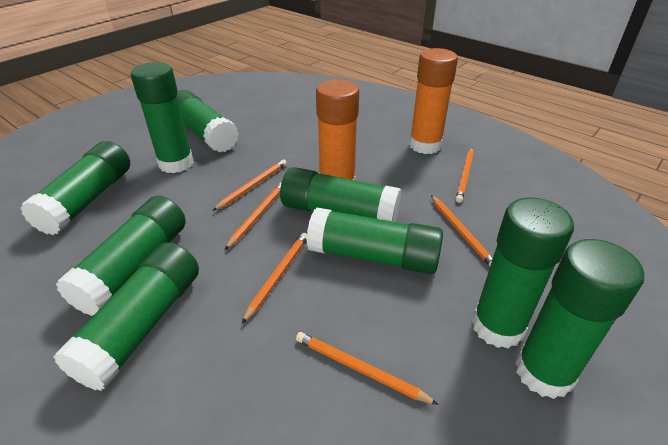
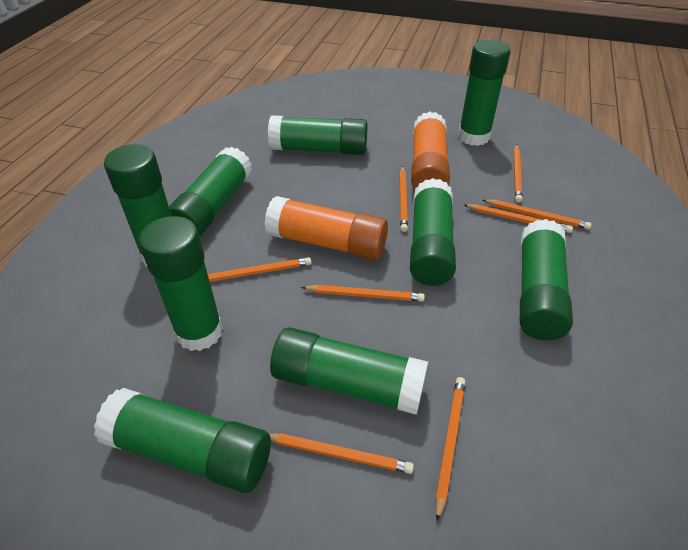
orange pencil: 6 -> 8

